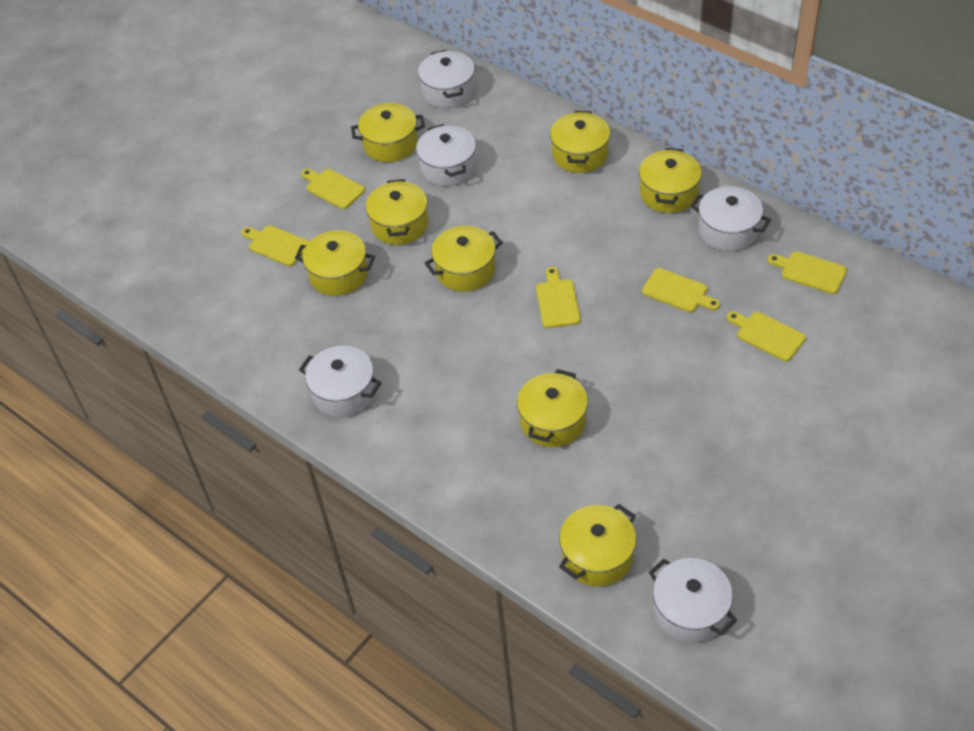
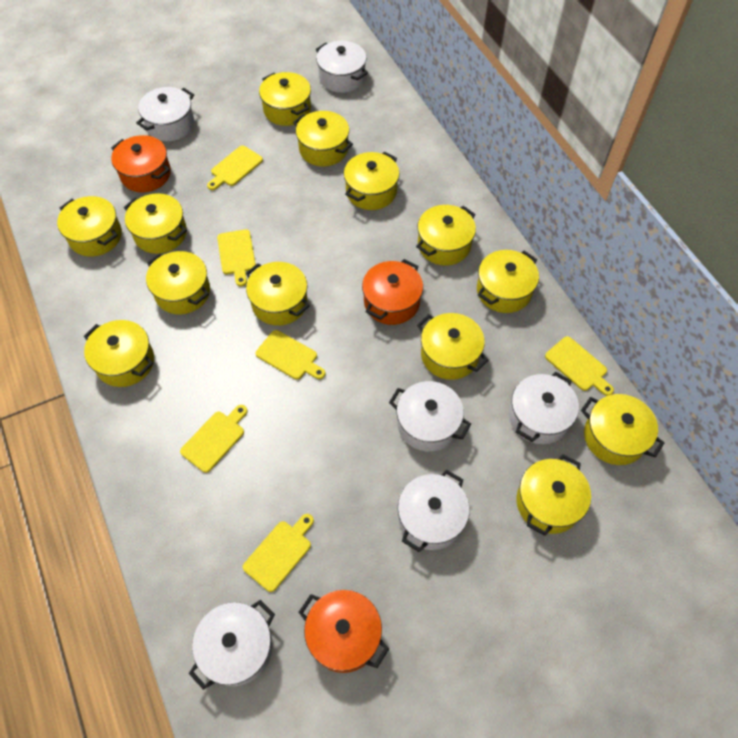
orange pot: 0 -> 3
white pot: 5 -> 6
yellow pot: 8 -> 13

